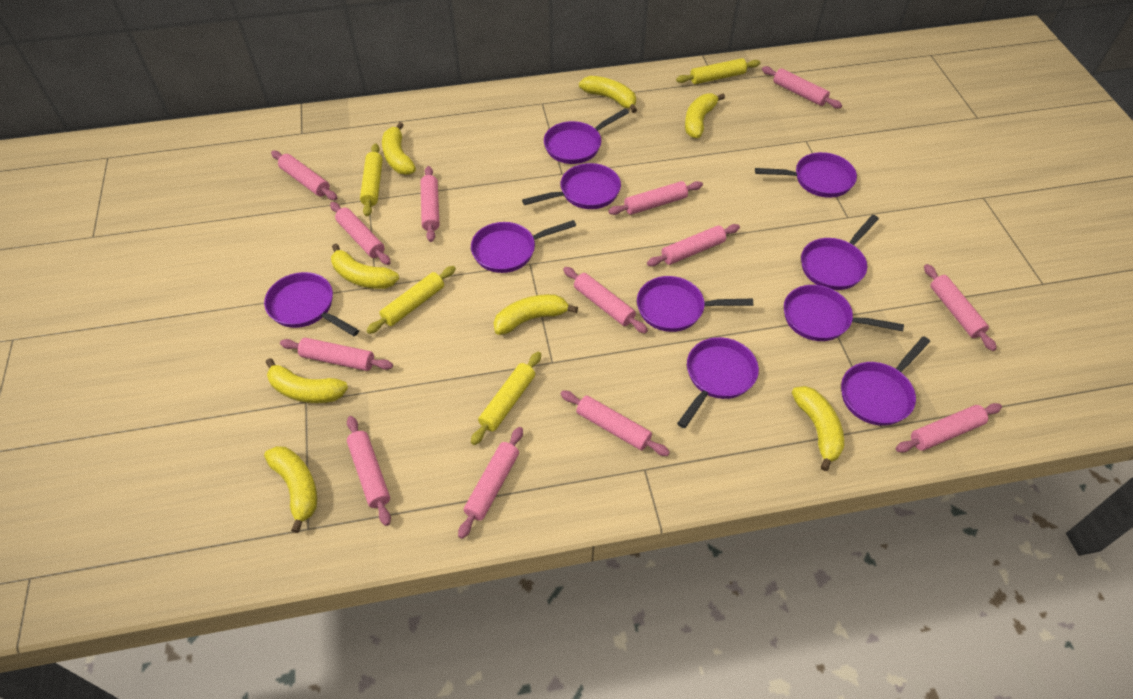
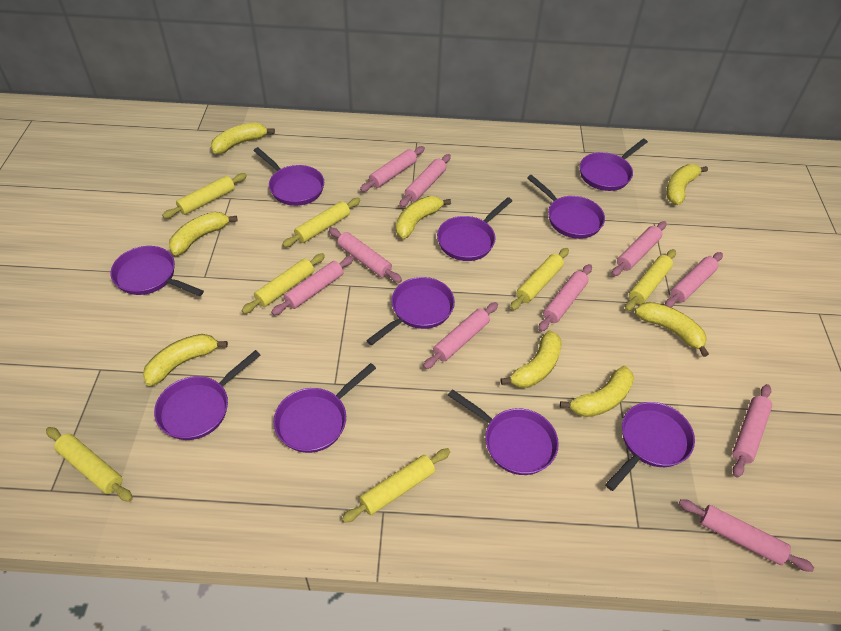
pink rolling pin: 13 -> 10
yellow rolling pin: 4 -> 7

